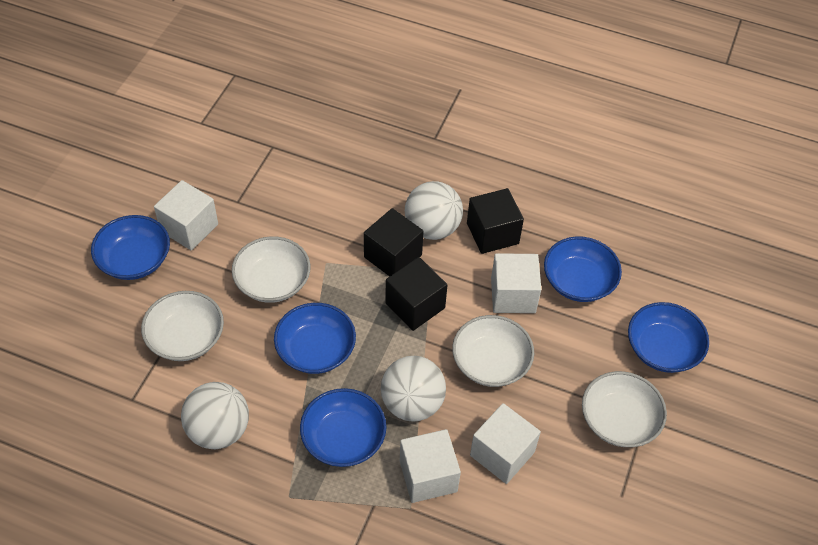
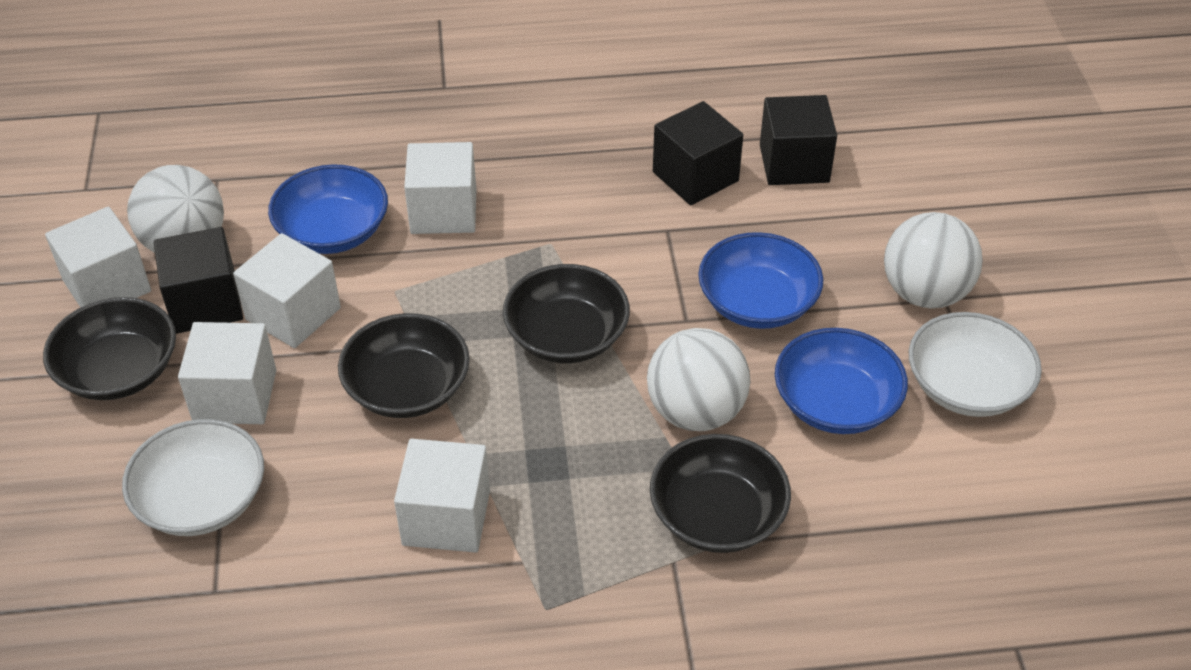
black bowl: 0 -> 4
blue bowl: 5 -> 3
white bowl: 4 -> 2
white cube: 4 -> 5

